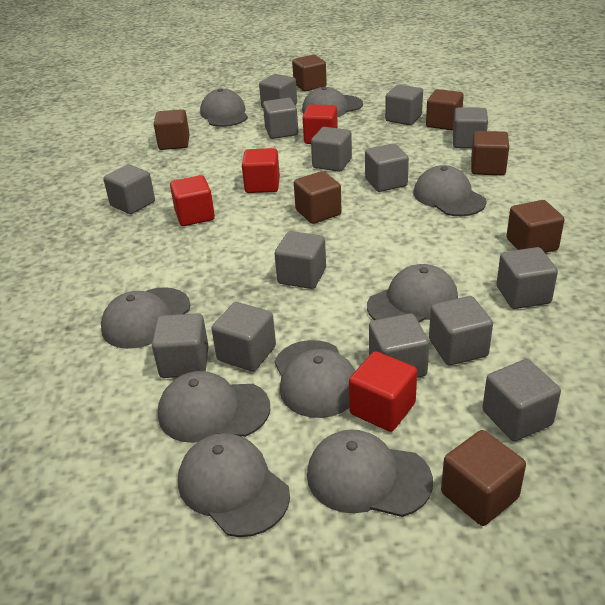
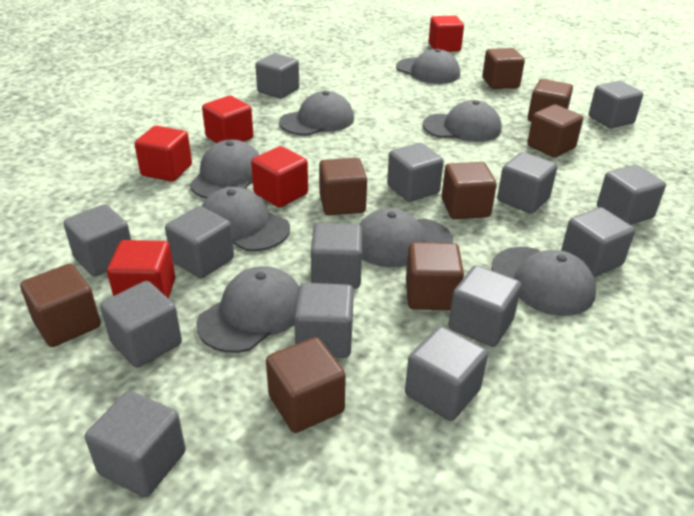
brown cube: 7 -> 8
grey cap: 9 -> 8
red cube: 4 -> 5

